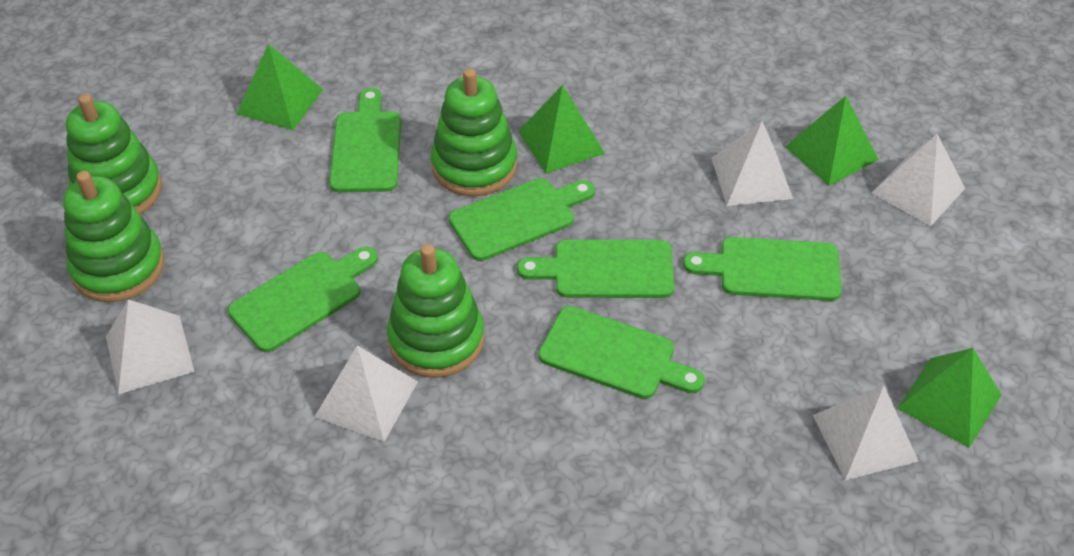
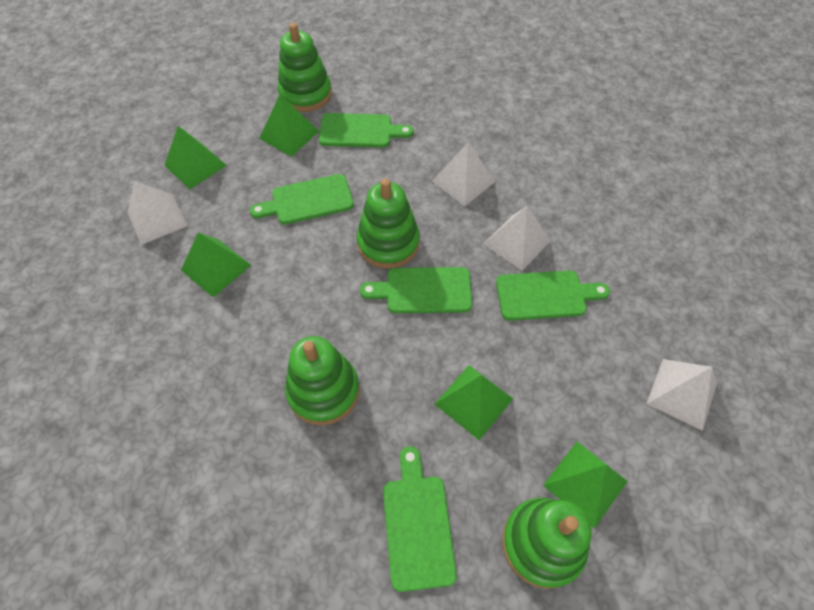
green cutting board: 6 -> 5
green pyramid: 4 -> 5
white pyramid: 5 -> 4

